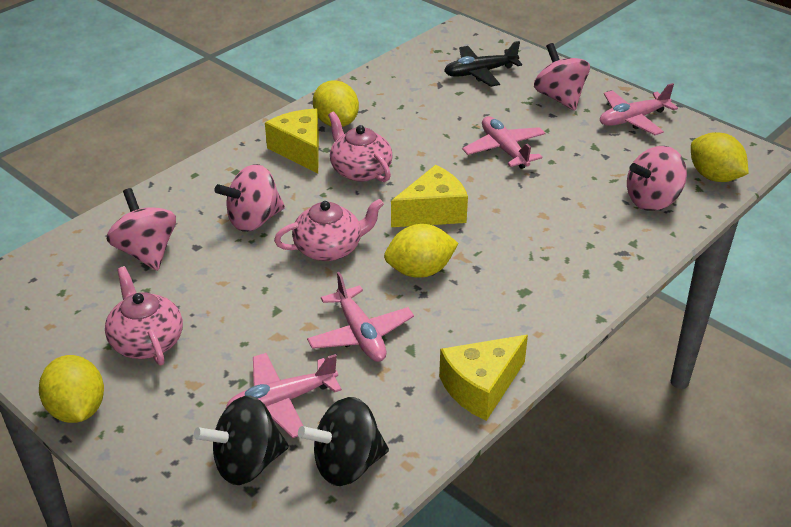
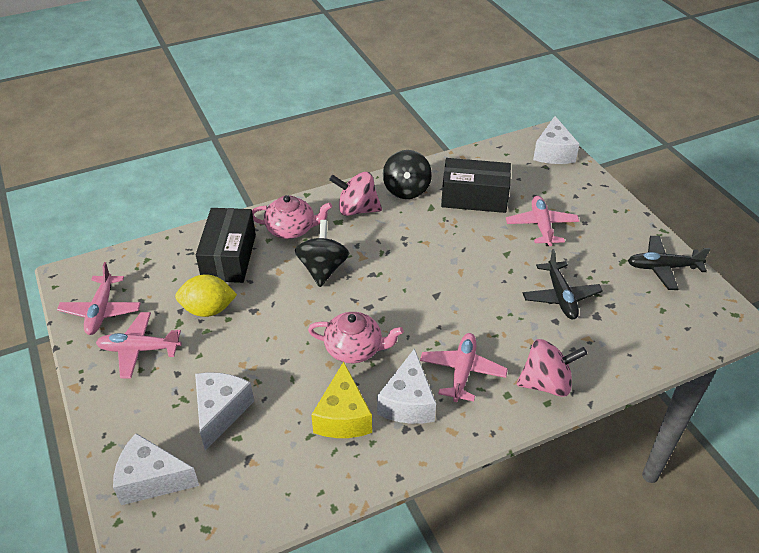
black box: 0 -> 2
black plane: 1 -> 2
pink spinning top: 4 -> 2
pink teapot: 3 -> 2
white cheese: 0 -> 4
yellow cheese: 3 -> 1
yellow lemon: 4 -> 1

